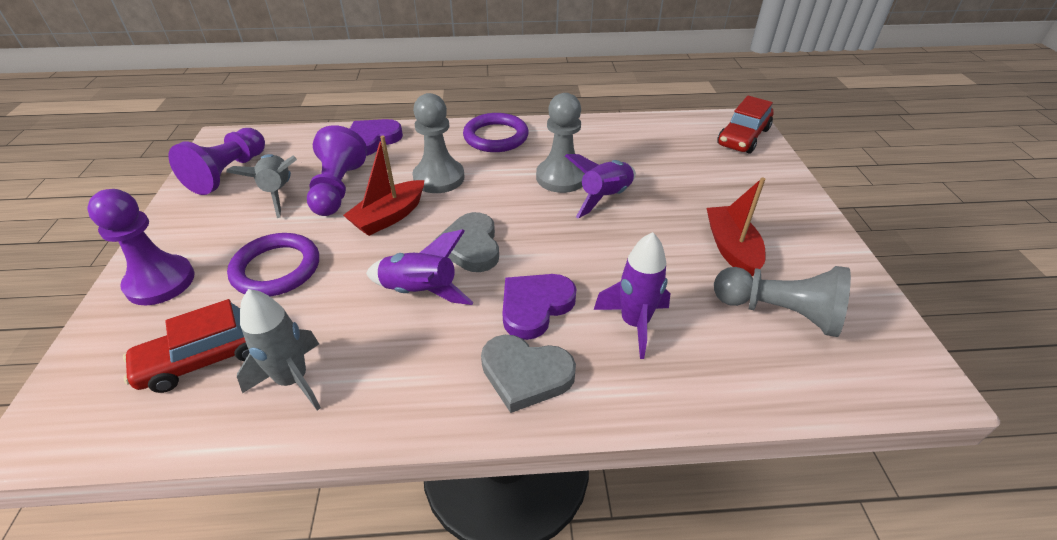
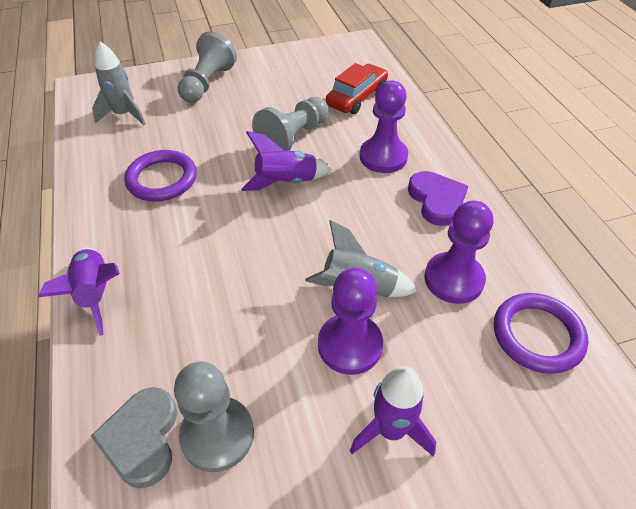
grey heart: 2 -> 1
purple heart: 2 -> 1
red boat: 2 -> 0
red car: 2 -> 1

